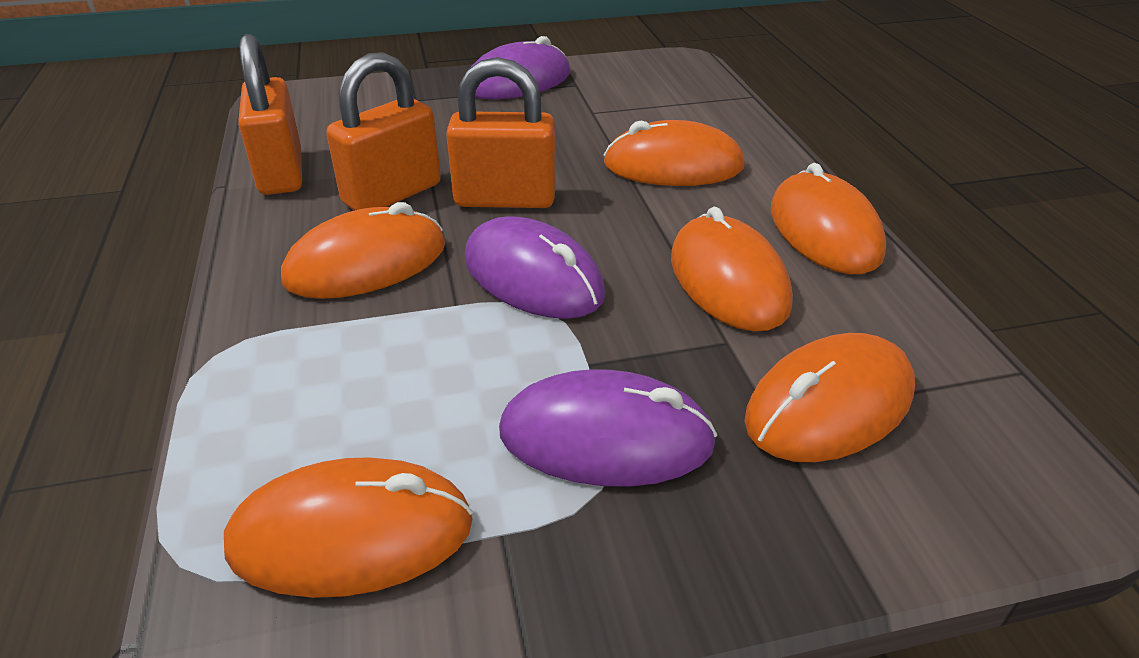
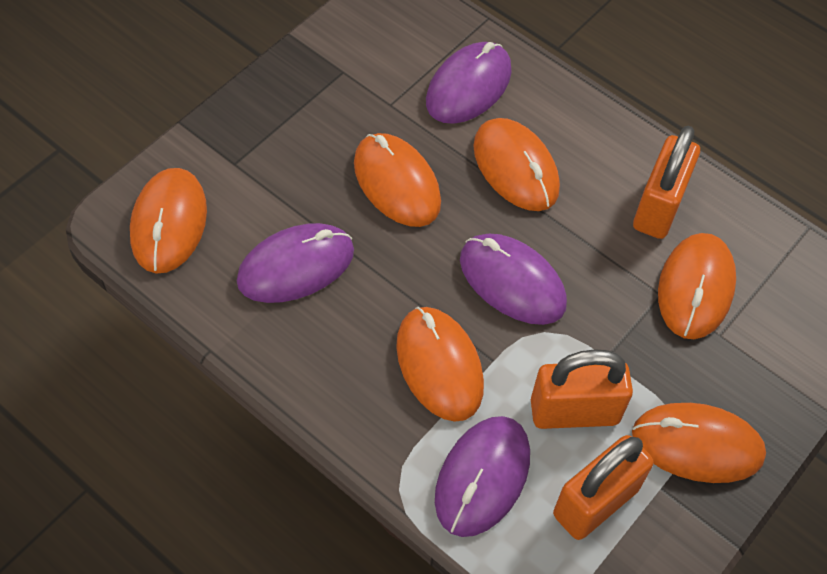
purple mouse: 3 -> 4

